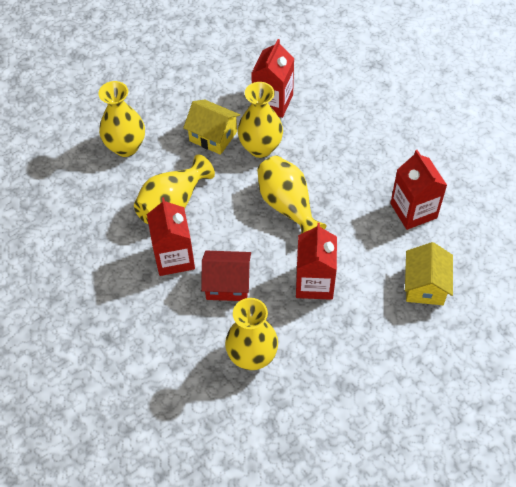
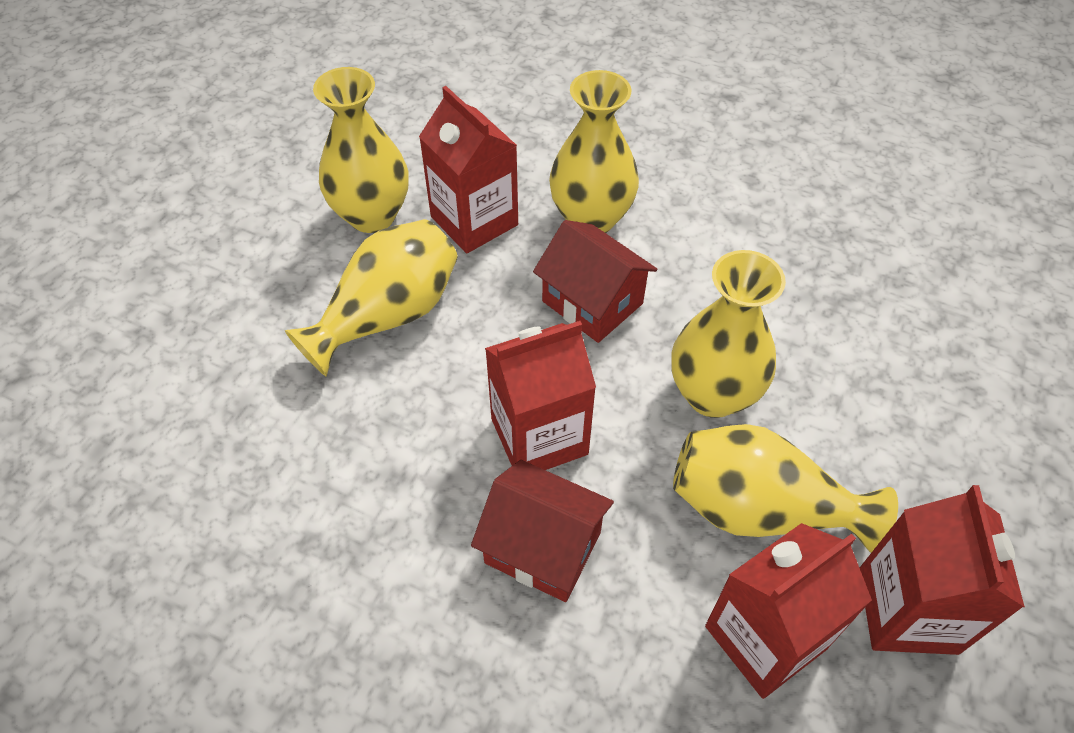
red house: 1 -> 2
yellow house: 2 -> 0

